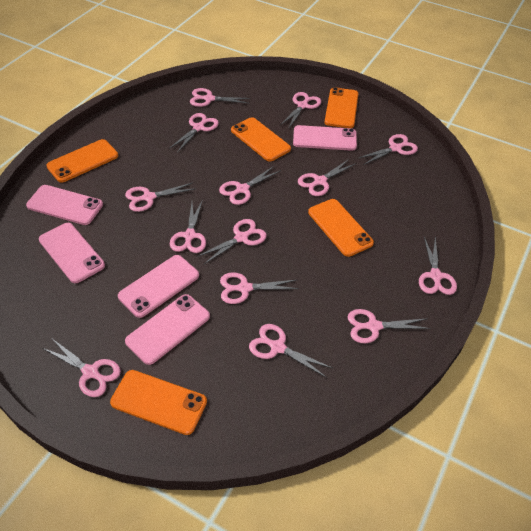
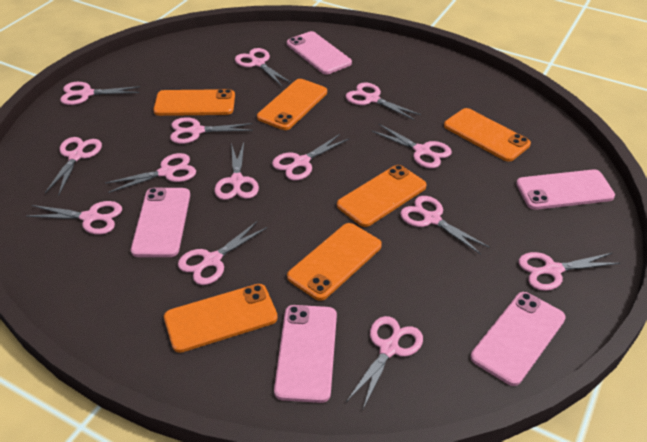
orange phone: 5 -> 6

